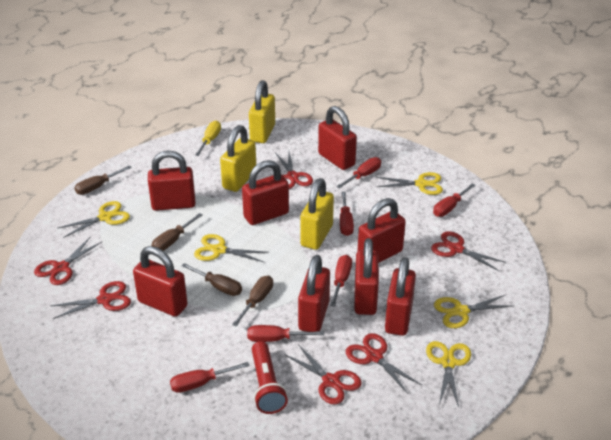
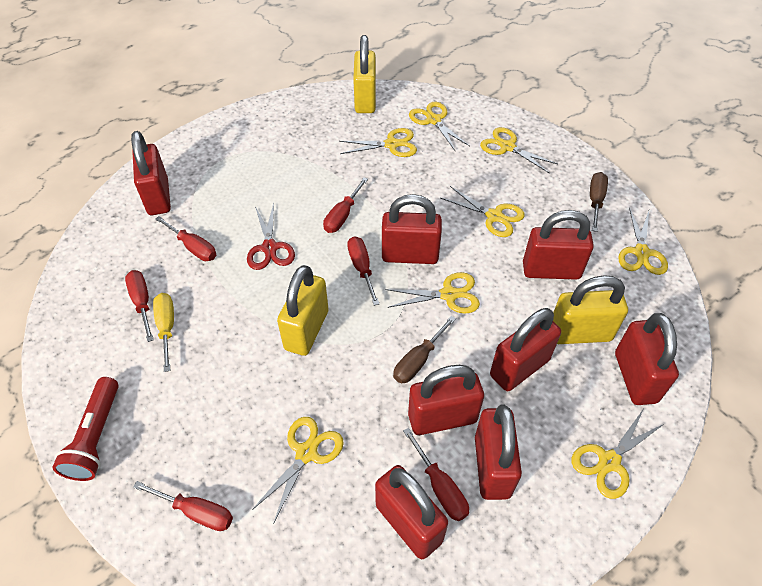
brown screwdriver: 4 -> 2
red scissors: 6 -> 1
yellow scissors: 5 -> 8

